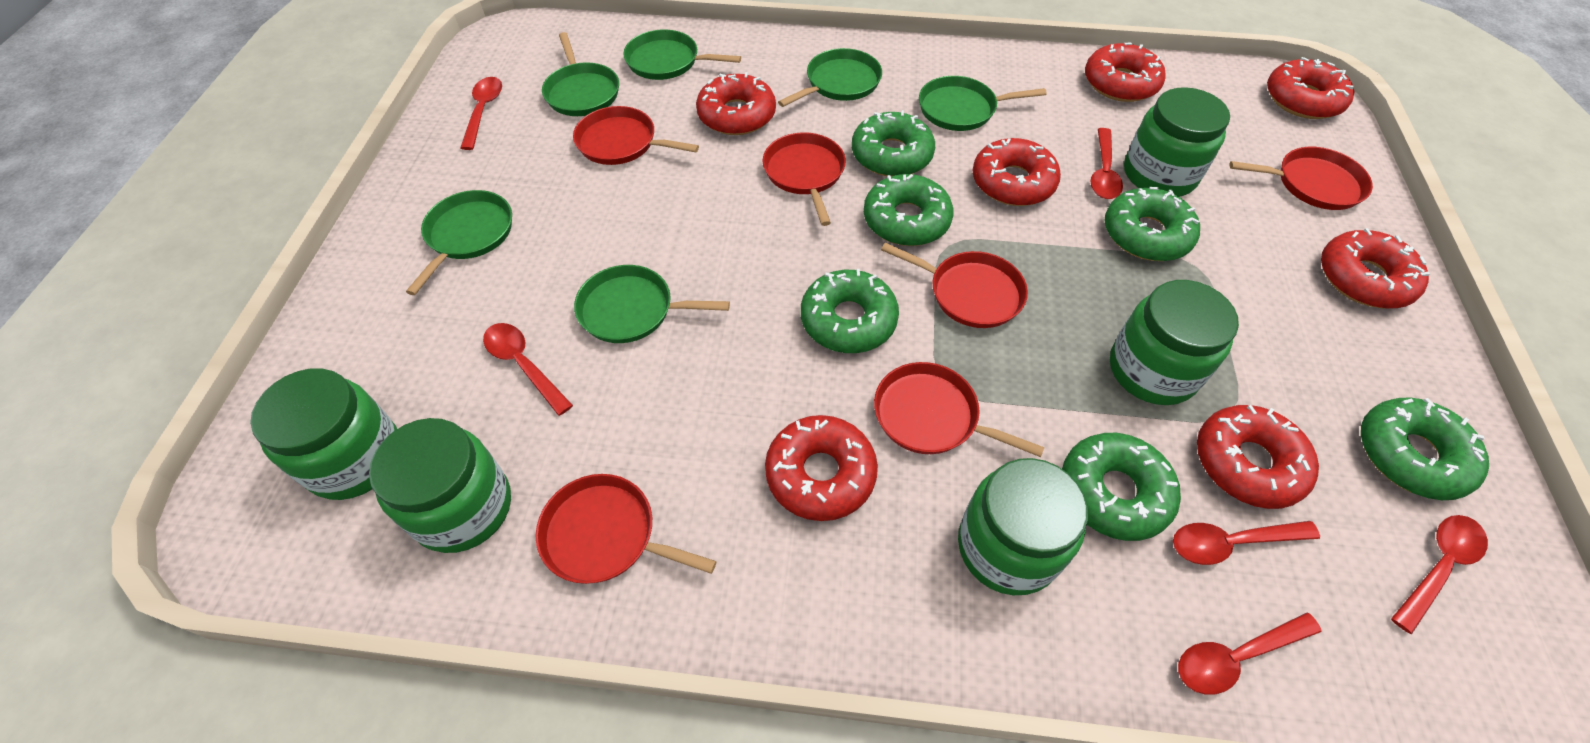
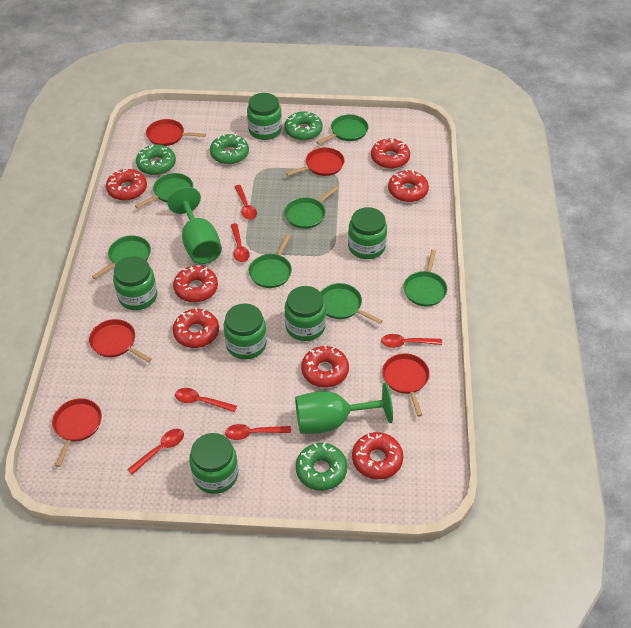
green donut: 6 -> 4
green goblet: 0 -> 2
green jar: 5 -> 6
green pan: 6 -> 7
red pan: 6 -> 5

